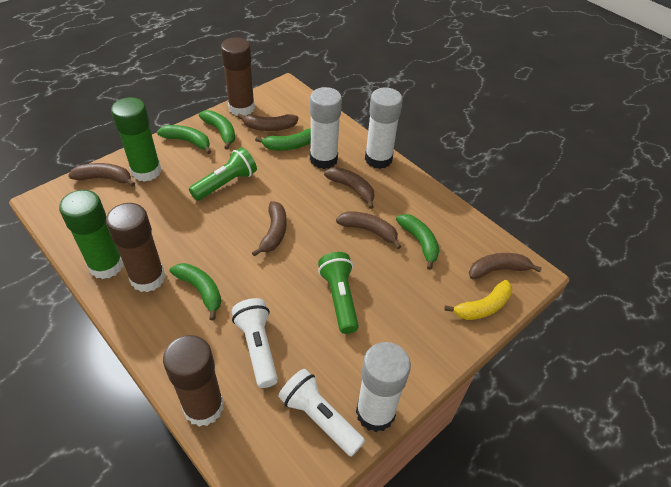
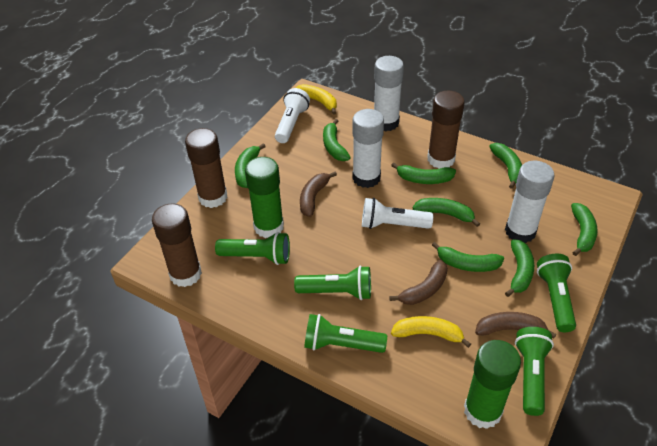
brown banana: 6 -> 3
green banana: 5 -> 8
green flashlight: 2 -> 5
yellow banana: 1 -> 2

